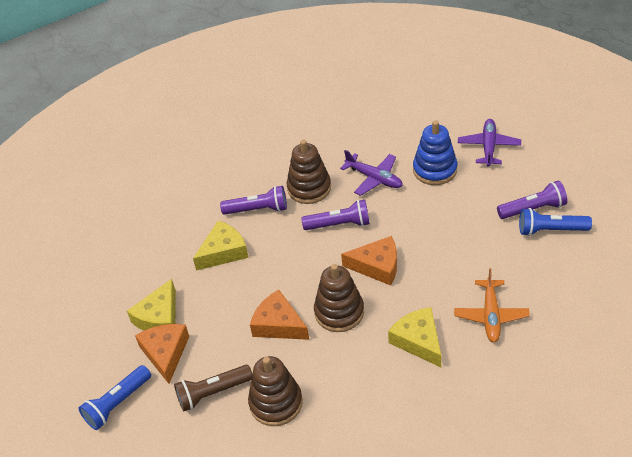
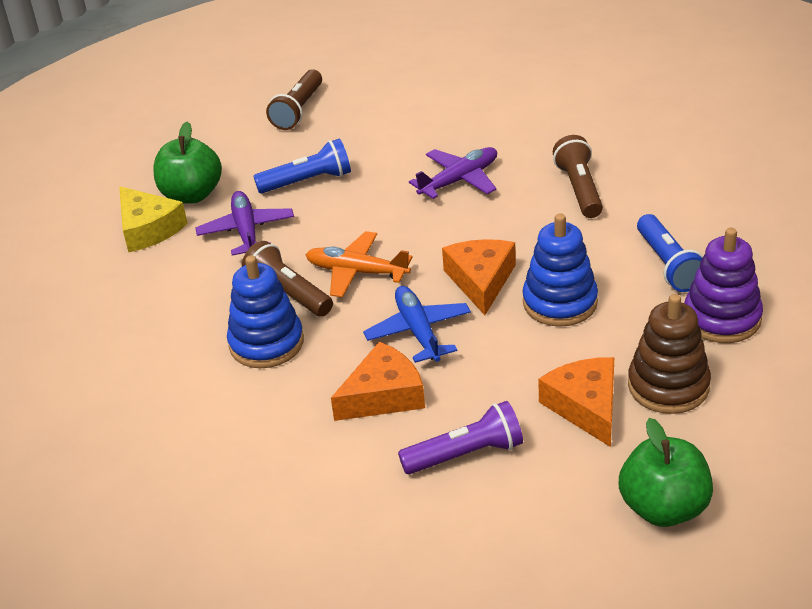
blue plane: 0 -> 1
blue stacking toy: 1 -> 2
brown flashlight: 1 -> 3
brown stacking toy: 3 -> 1
green apple: 0 -> 2
purple flashlight: 3 -> 1
purple stacking toy: 0 -> 1
yellow cheese: 3 -> 1

